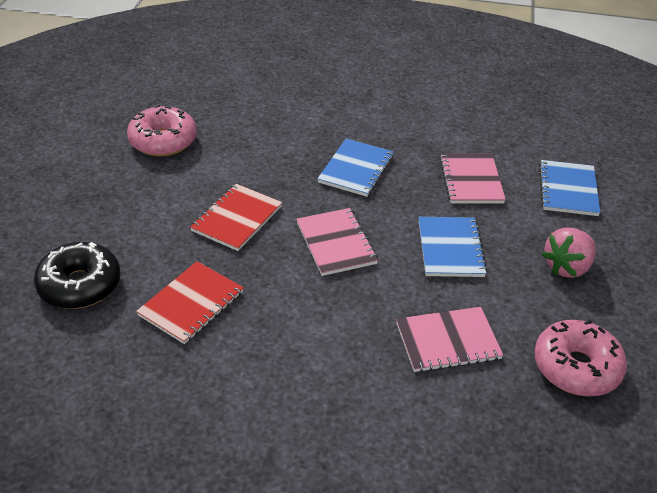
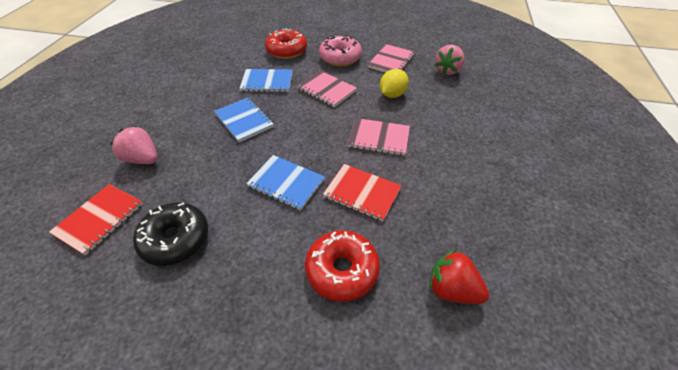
pink donut: 2 -> 1
pink strawberry: 1 -> 2
red donut: 0 -> 2
red strawberry: 0 -> 1
yellow lemon: 0 -> 1

